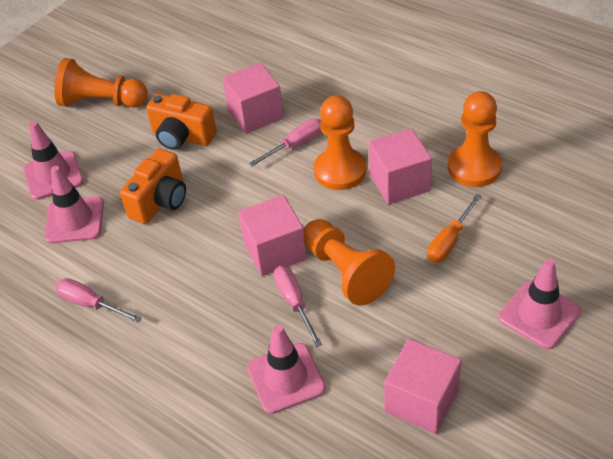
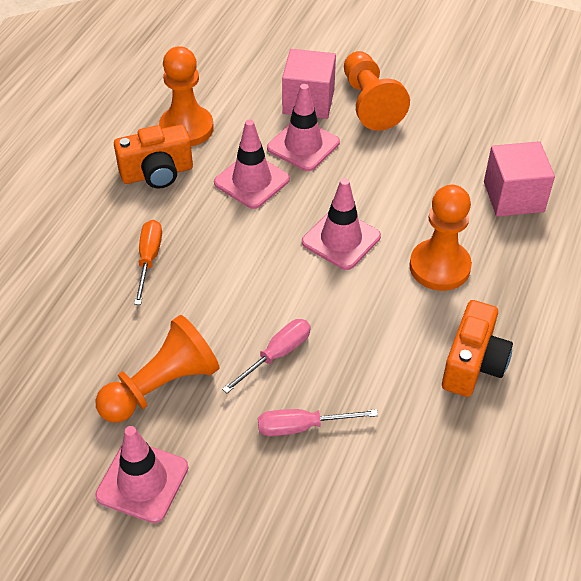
pink cube: 4 -> 2
pink screwdriver: 3 -> 2

